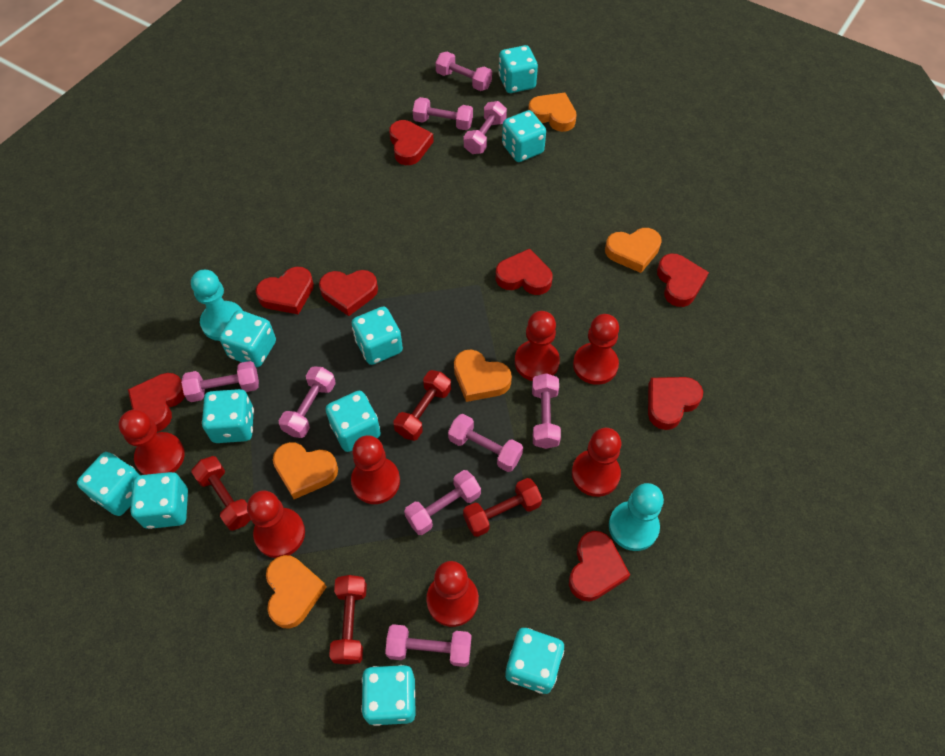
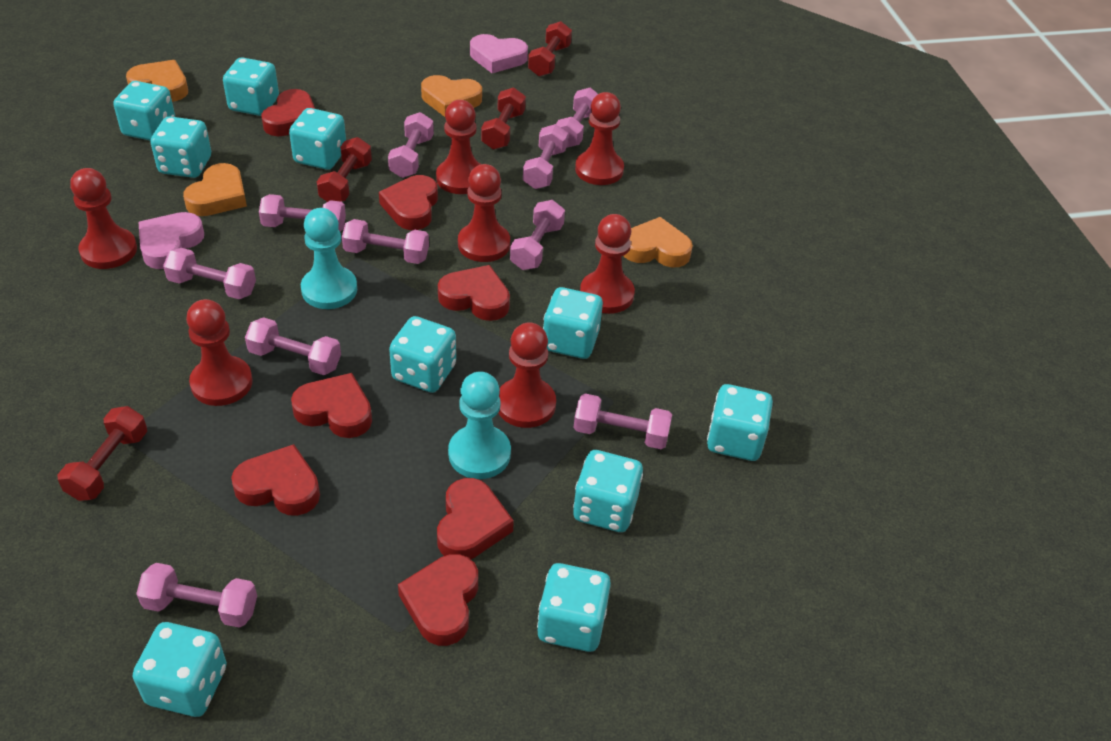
orange heart: 5 -> 4
pink dumbbell: 9 -> 10
pink heart: 0 -> 2
red heart: 8 -> 7

